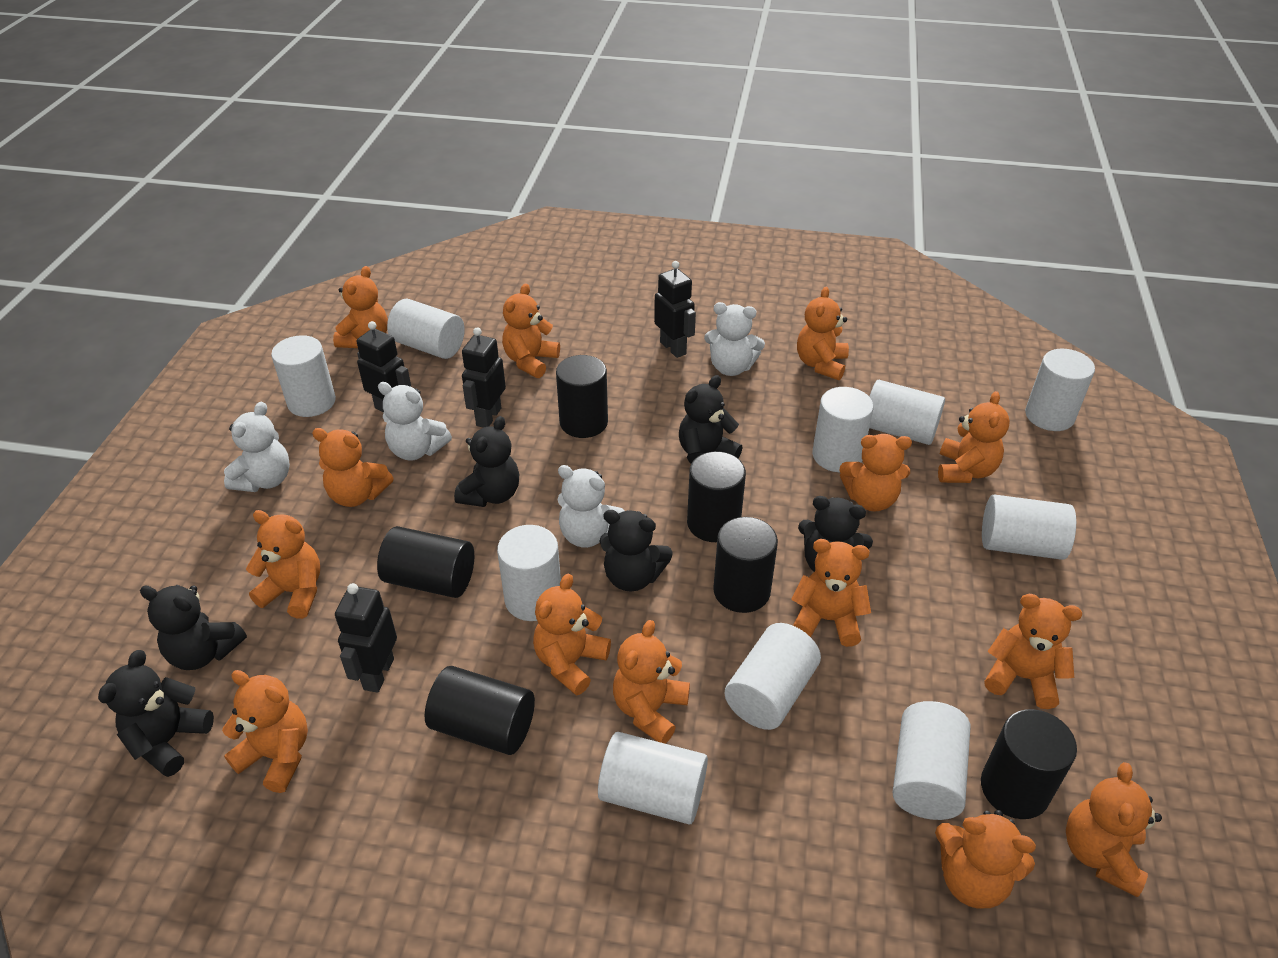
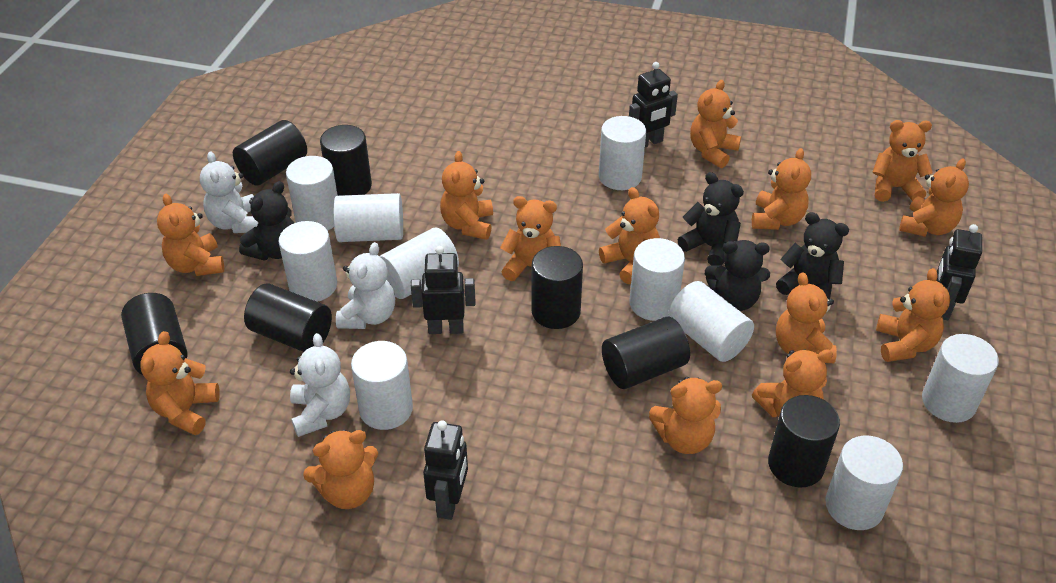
black cylinder: 6 -> 7
black teddy bear: 6 -> 4
white teddy bear: 4 -> 3

